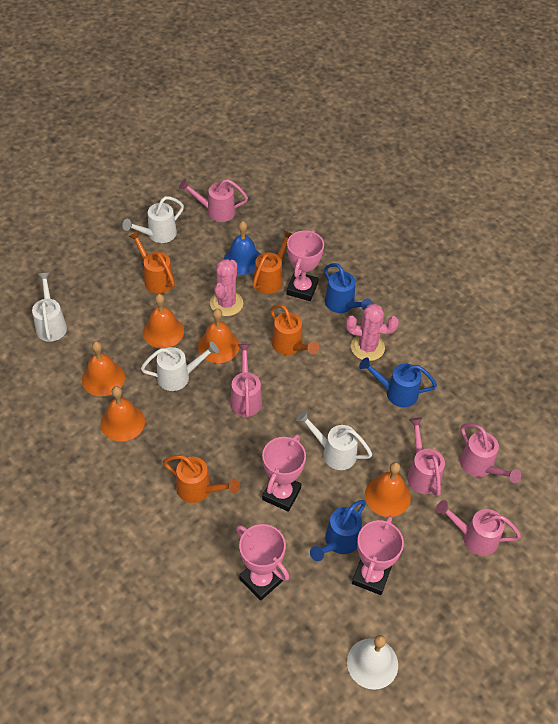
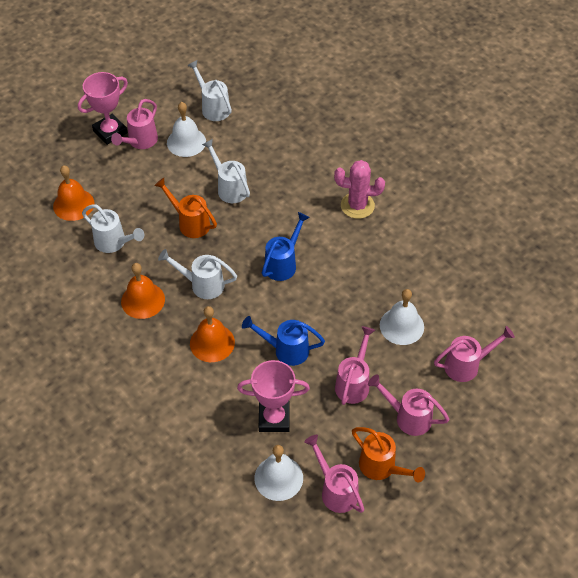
blue bell: 1 -> 0
blue watering can: 3 -> 2
orange bell: 5 -> 3
orange watering can: 4 -> 2
pink cactus: 2 -> 1
pink trophy: 4 -> 2
white bell: 1 -> 3

